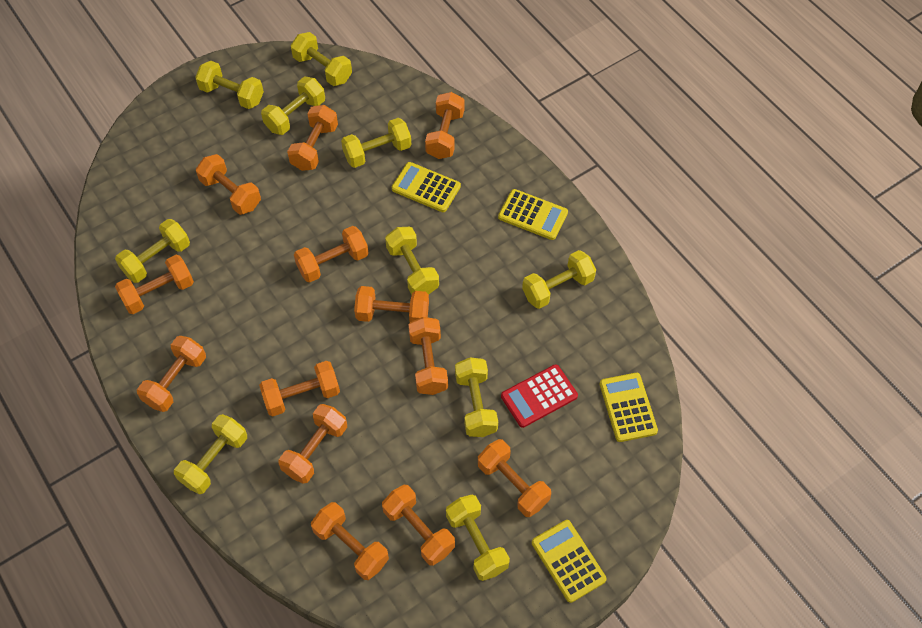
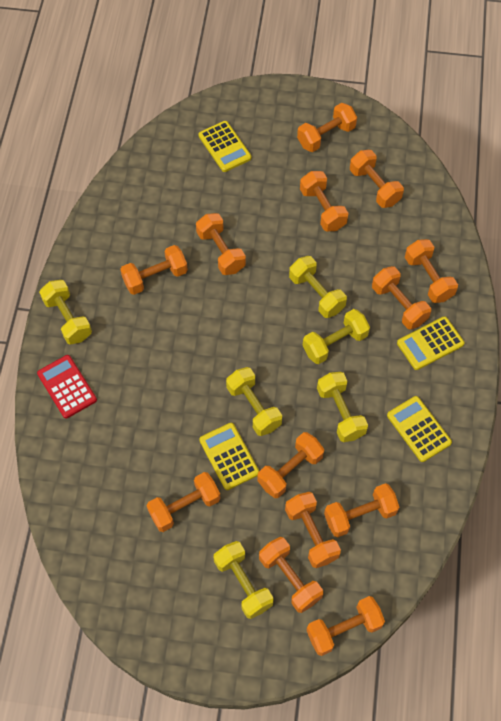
yellow dumbbell: 10 -> 6

